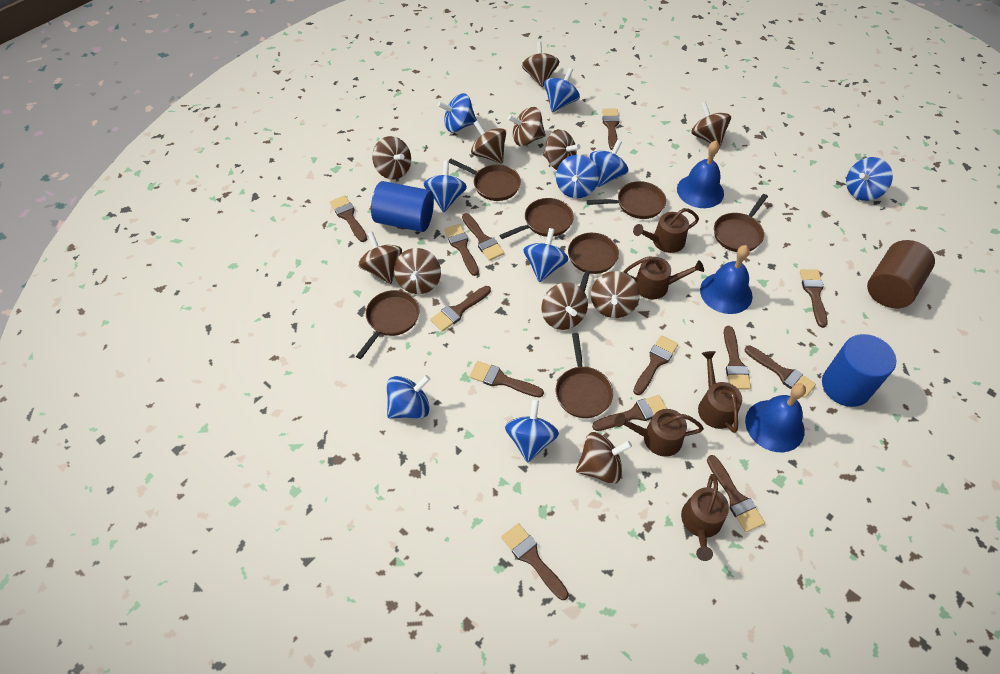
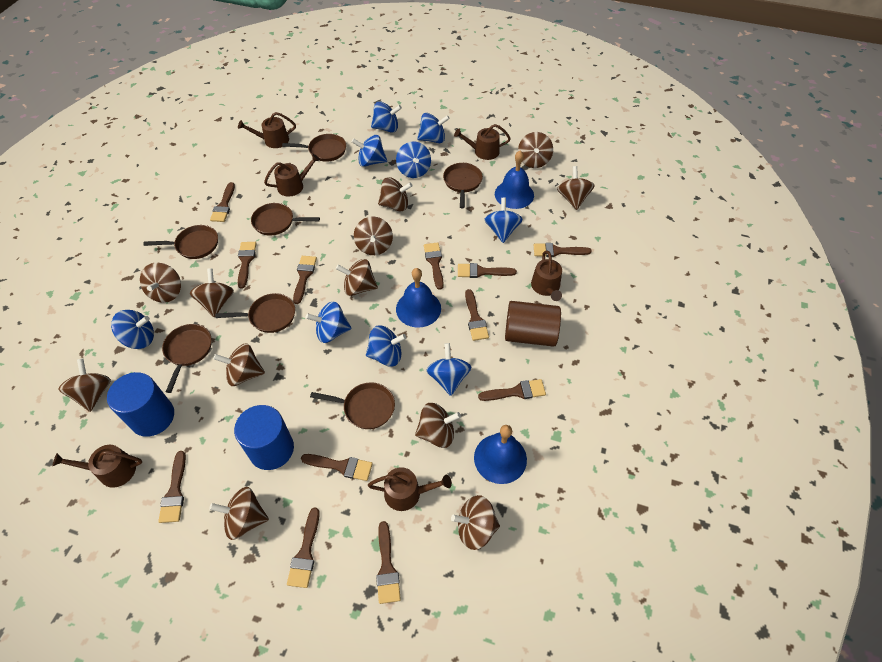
brown brush: 13 -> 12
brown spinning top: 11 -> 12
brown watering can: 5 -> 6

